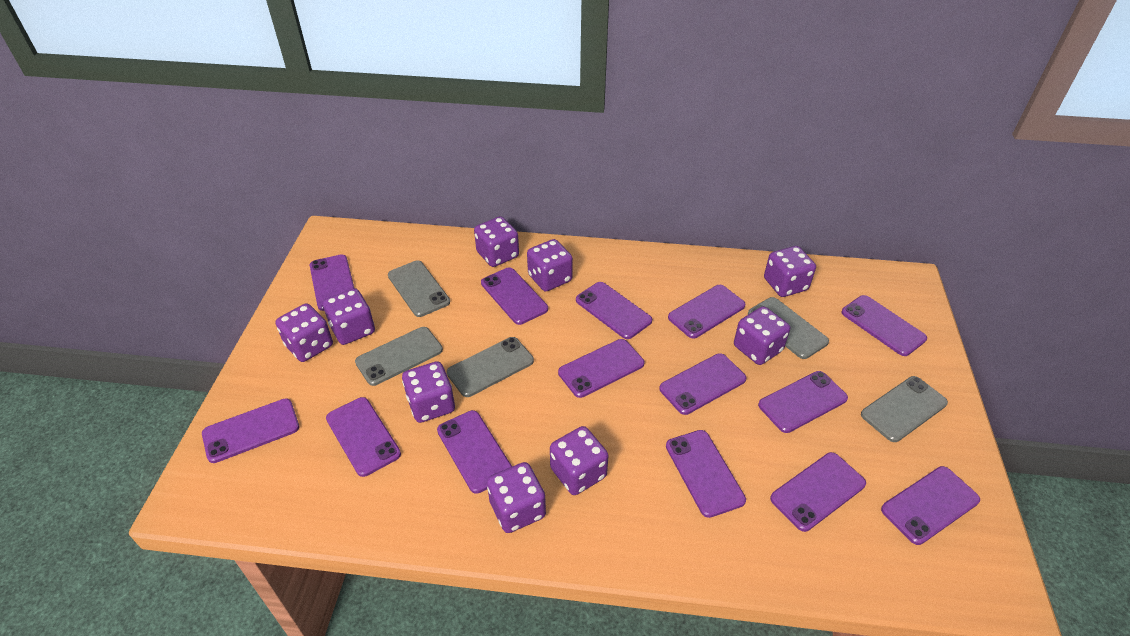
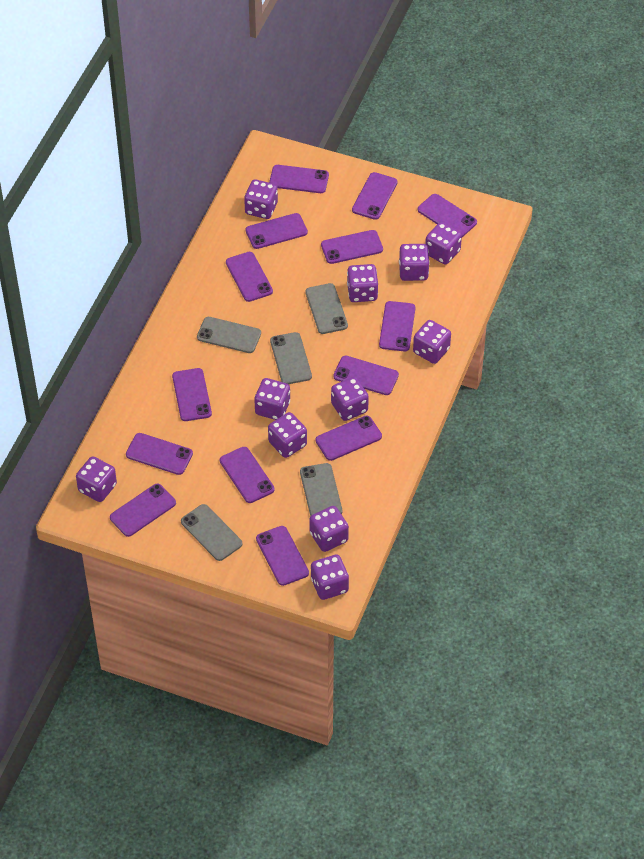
purple dice: 9 -> 11

